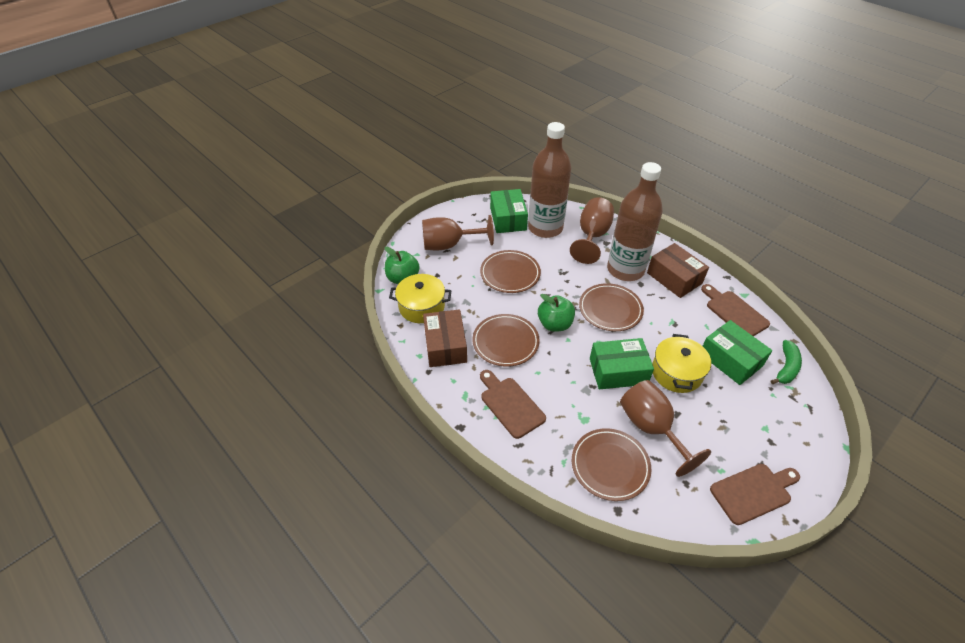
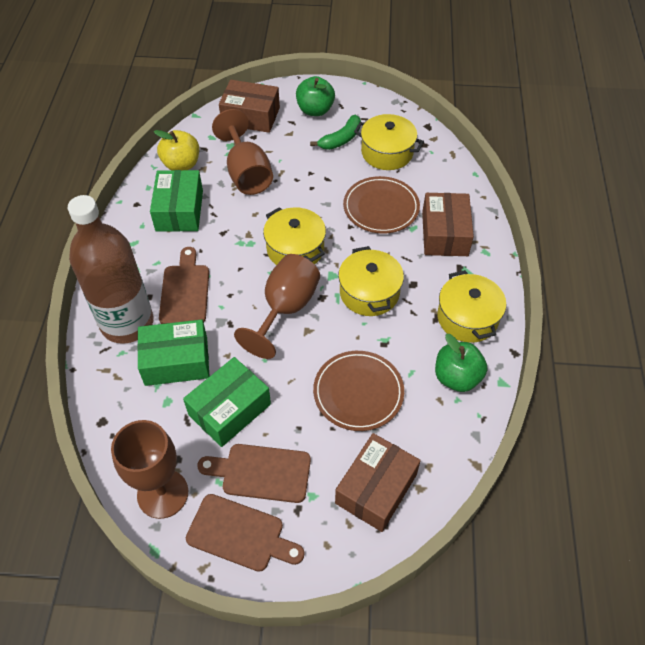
brown bottle: 2 -> 1
brown box: 2 -> 3
brown plate: 4 -> 2
yellow apple: 0 -> 1
yellow pot: 2 -> 4

